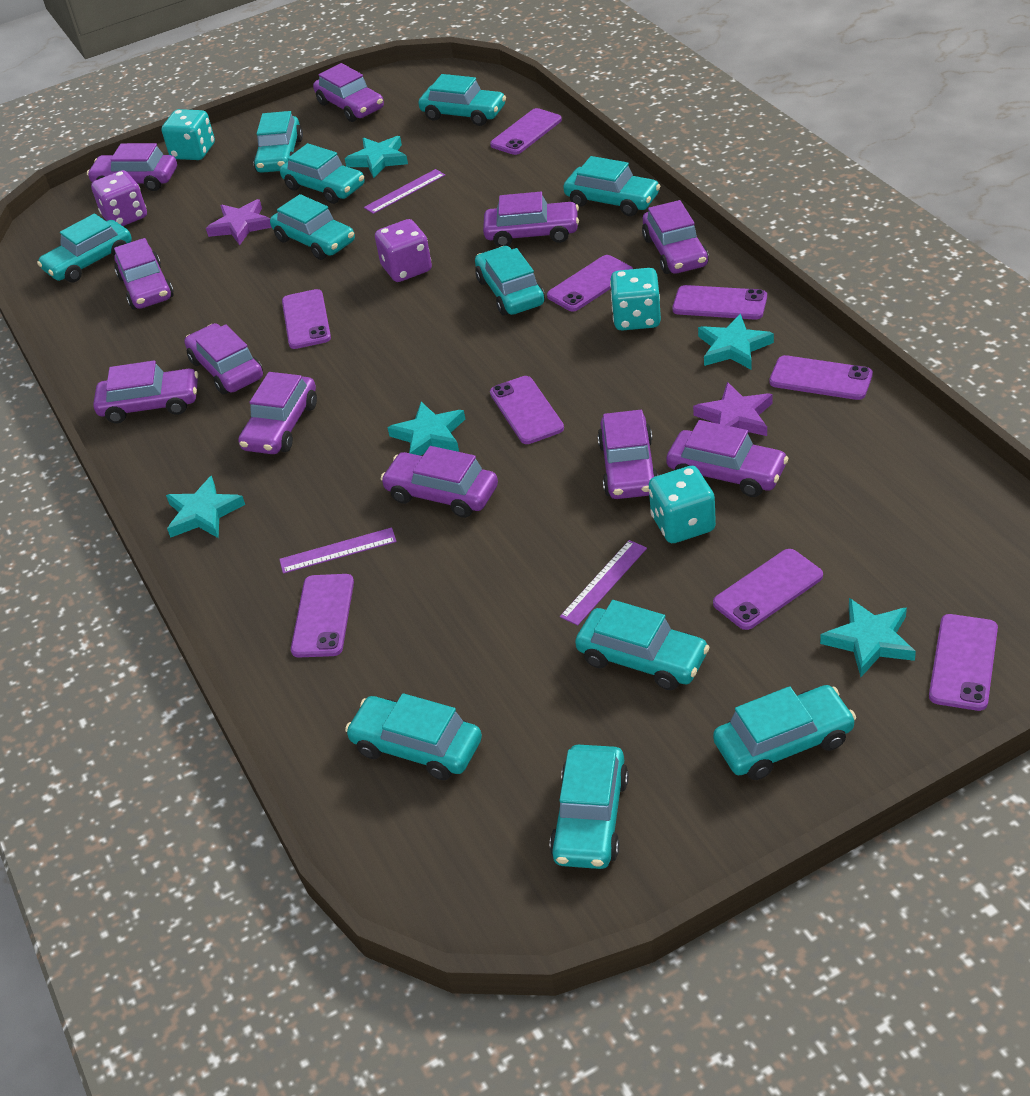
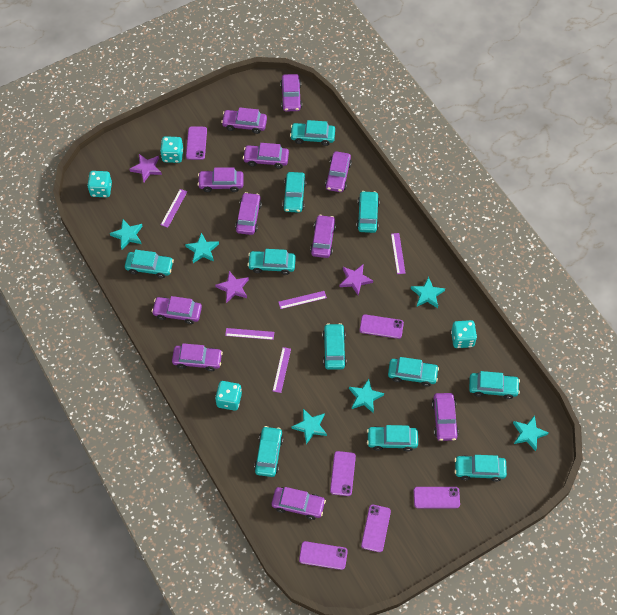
purple dice: 2 -> 0
purple phone: 9 -> 6
purple ruler: 3 -> 5
purple star: 2 -> 3
turquoise dice: 3 -> 4
turquoise star: 5 -> 6

